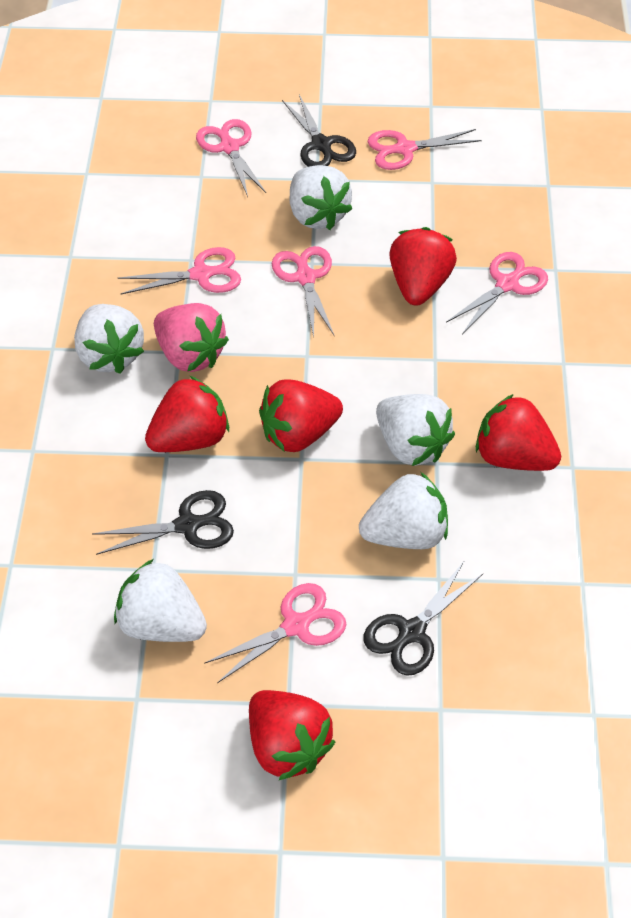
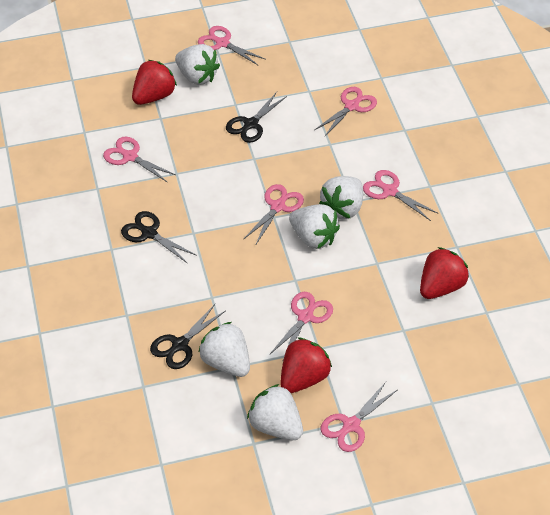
pink scissors: 6 -> 7
pink strawberry: 1 -> 0
red strawberry: 5 -> 3

